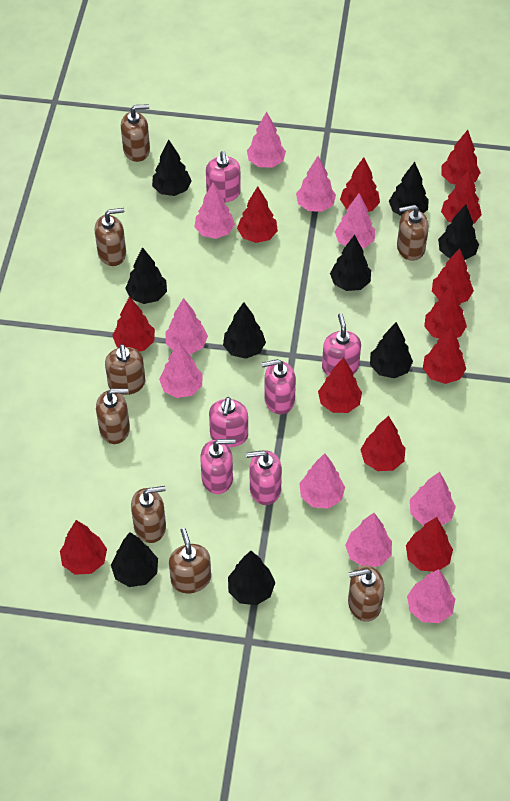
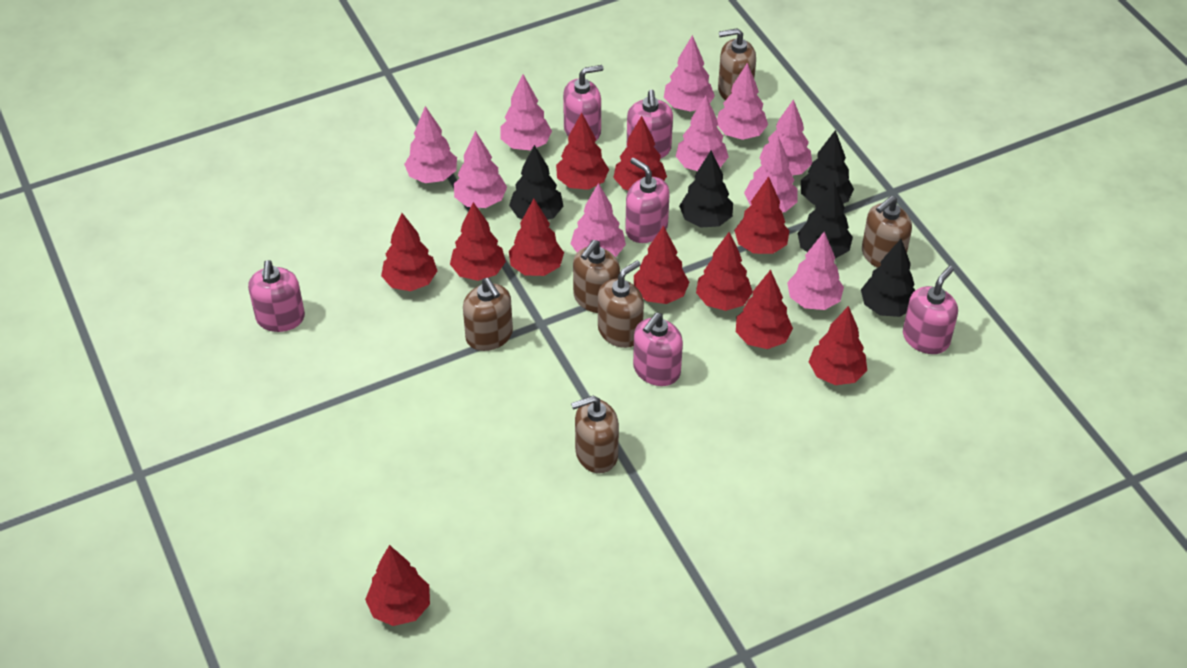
black tree: 9 -> 5
brown soap dispenser: 8 -> 6
red tree: 12 -> 11

